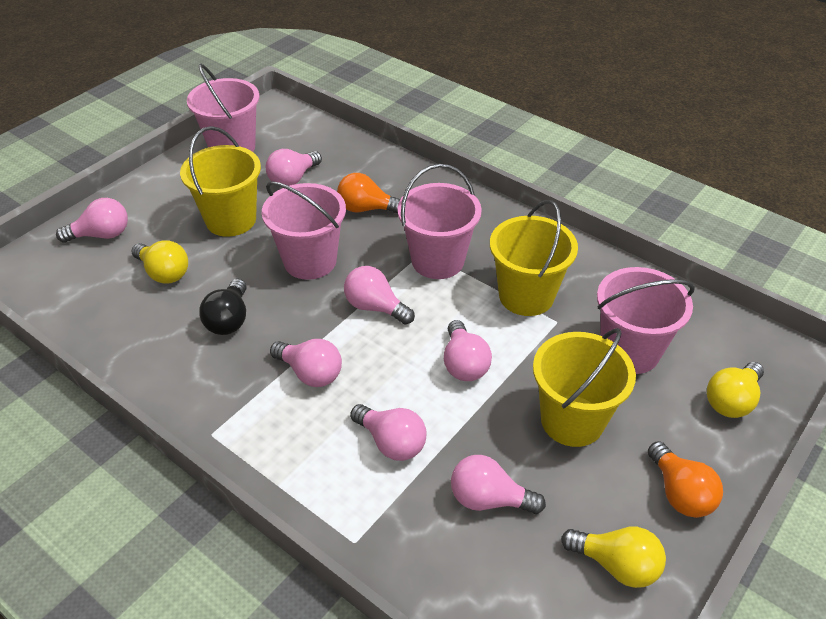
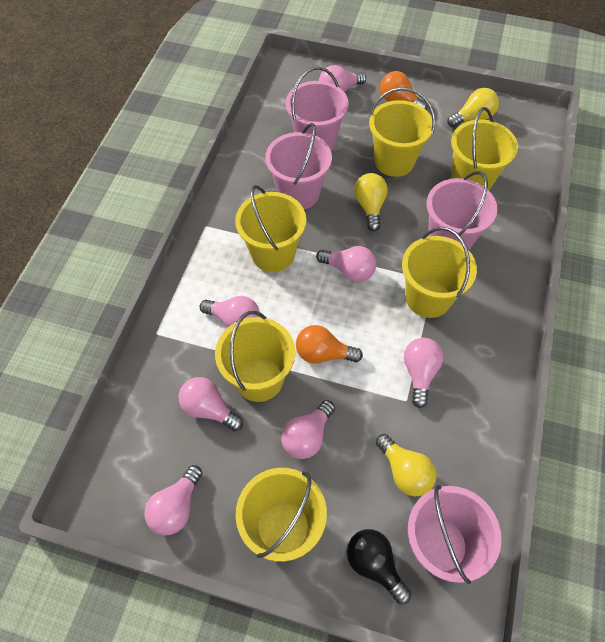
yellow bucket: 3 -> 6

